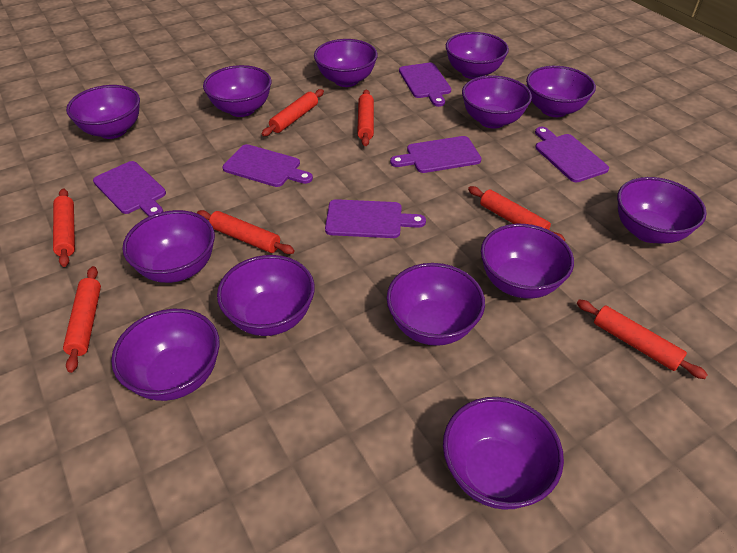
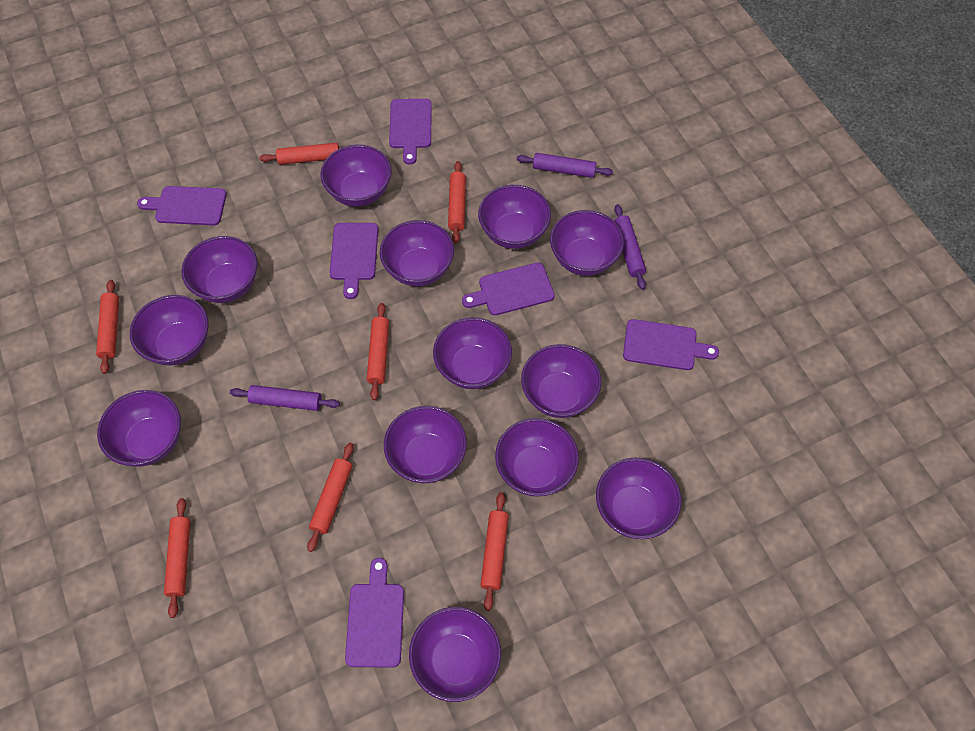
purple rolling pin: 0 -> 3

